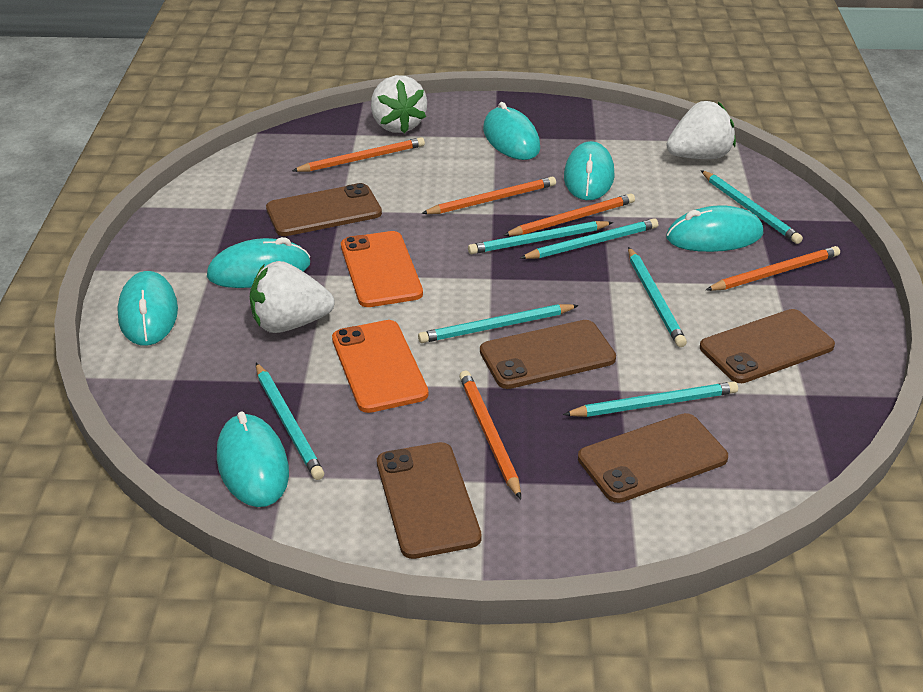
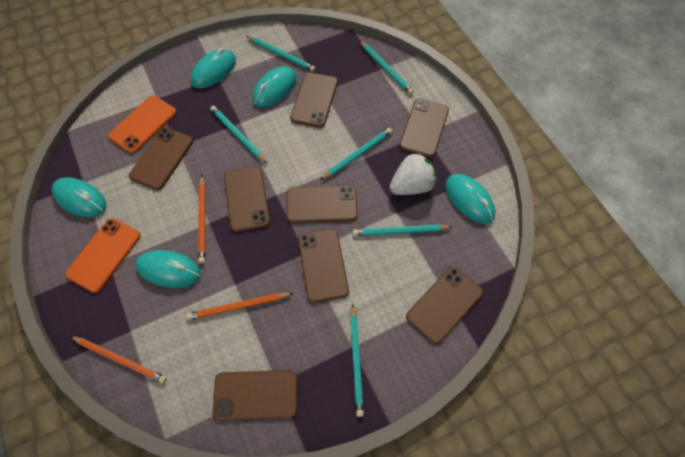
brown phone: 5 -> 8
orange pencil: 5 -> 3
turquoise mouse: 6 -> 5
turquoise pencil: 7 -> 6
white strawberry: 3 -> 1

